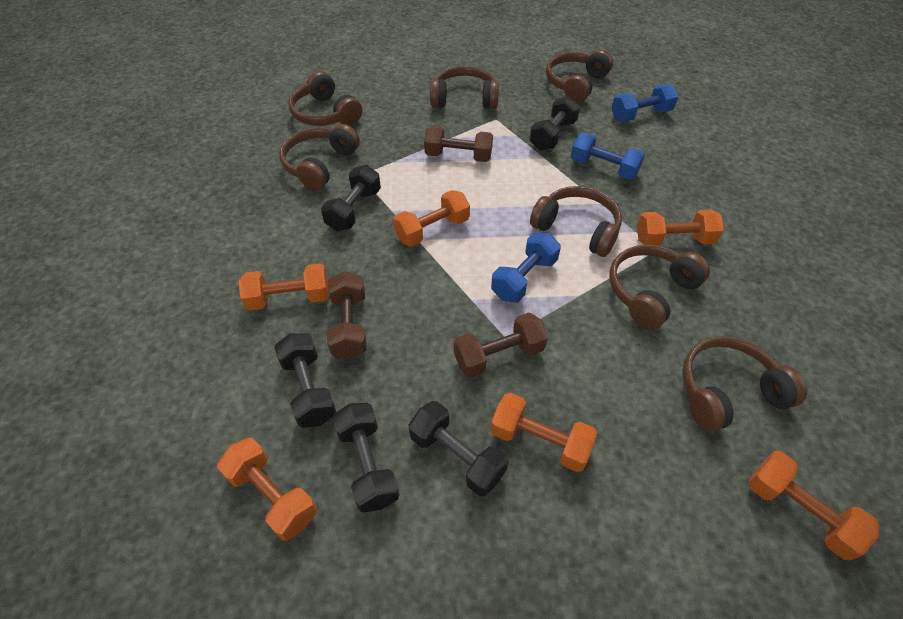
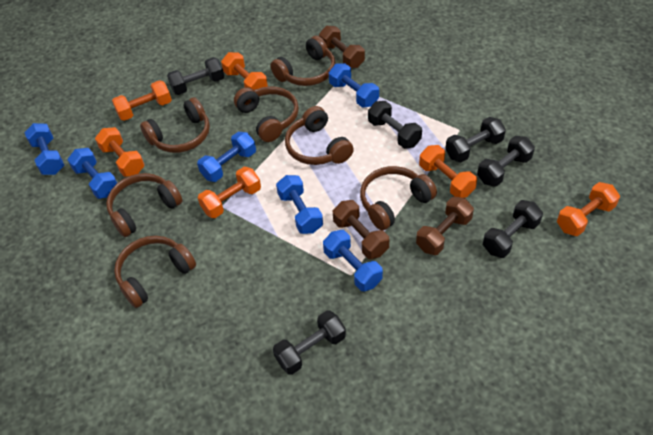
black dumbbell: 5 -> 6
blue dumbbell: 3 -> 6

